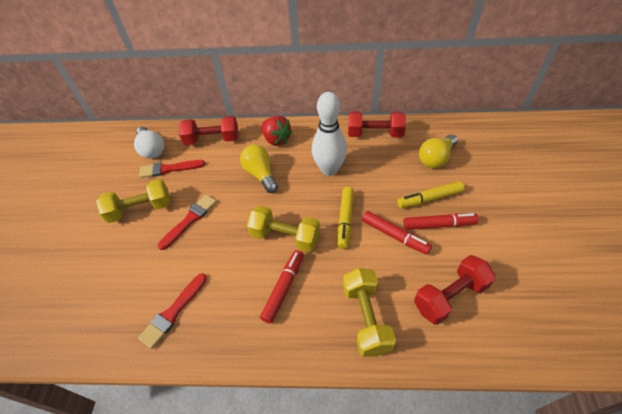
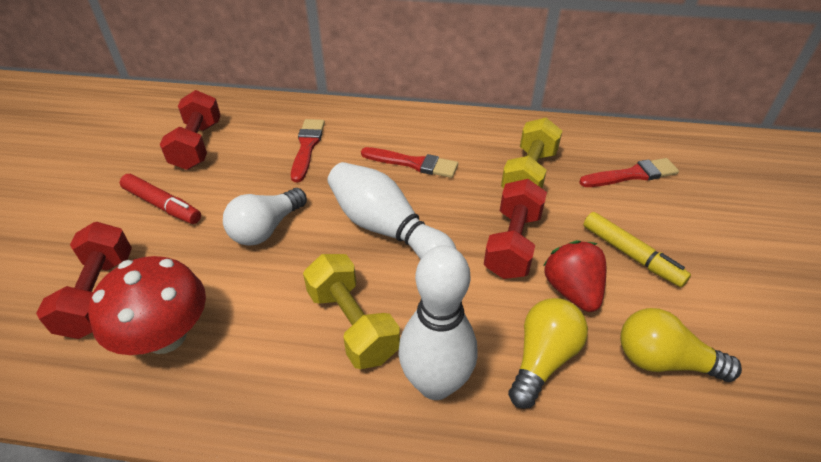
red marker: 3 -> 1
red mushroom: 0 -> 1
white bowling pin: 1 -> 2
yellow dumbbell: 3 -> 2
yellow marker: 2 -> 1

